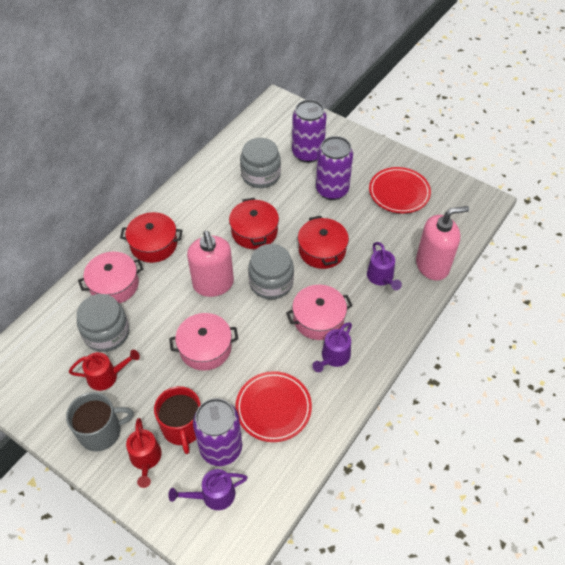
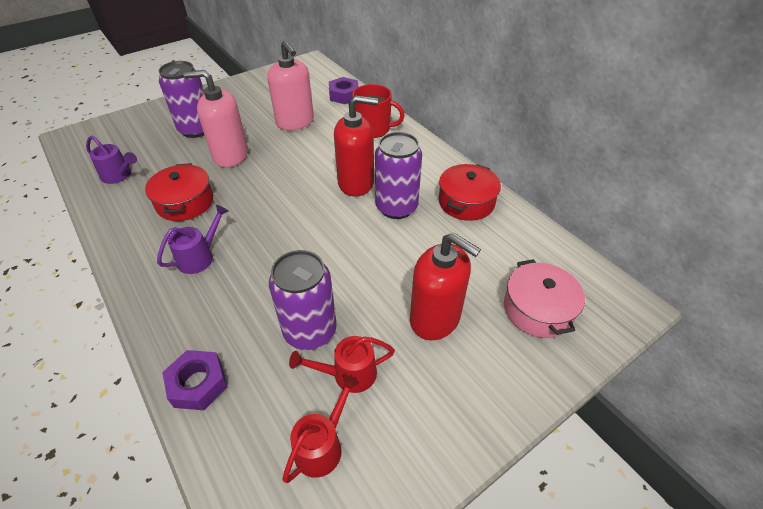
grey jar: 3 -> 0
grey mug: 1 -> 0
pink pot: 3 -> 1
purple nut: 0 -> 2
purple watering can: 3 -> 2
red plate: 2 -> 0
red pot: 3 -> 2
red soap dispenser: 0 -> 2

